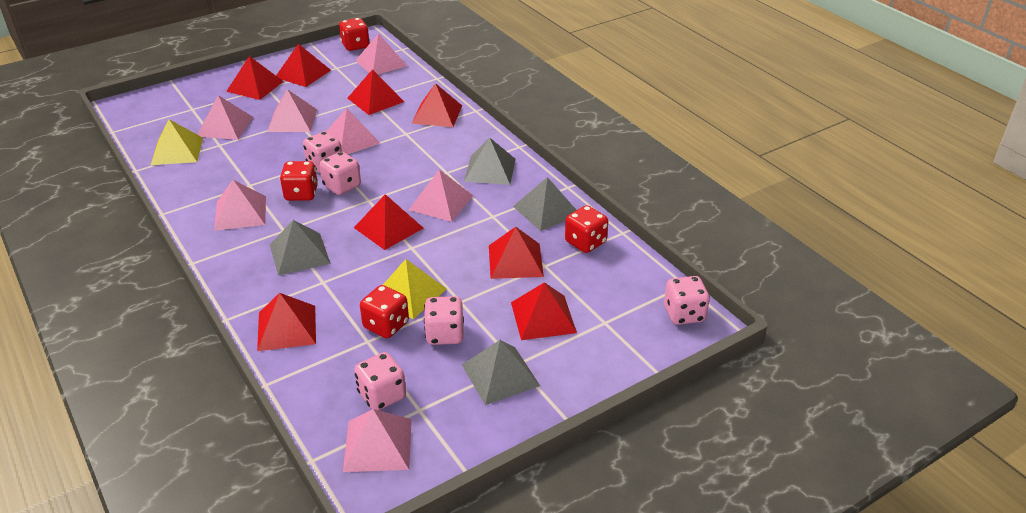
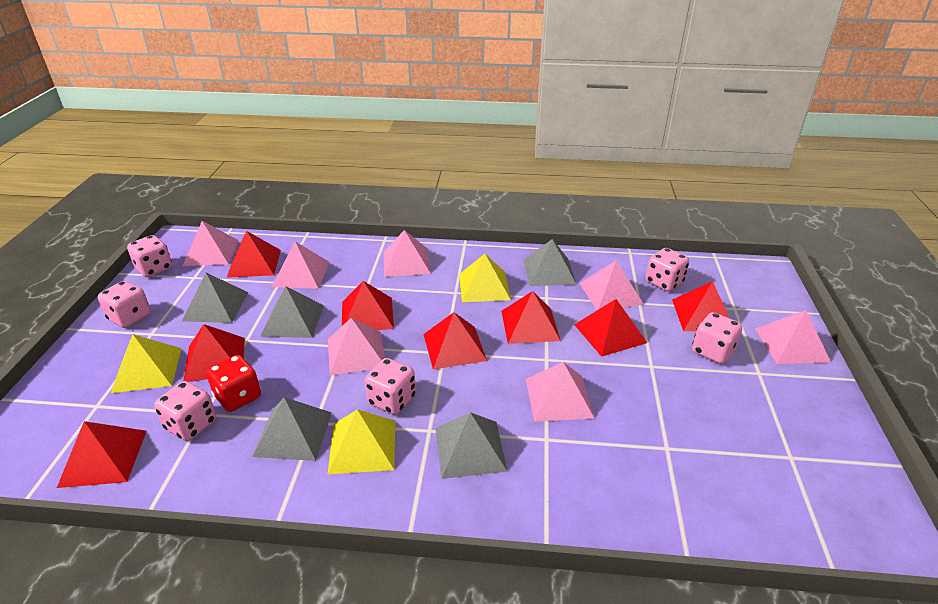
grey pyramid: 4 -> 5
pink dice: 5 -> 6
red dice: 4 -> 1
yellow pyramid: 2 -> 3

